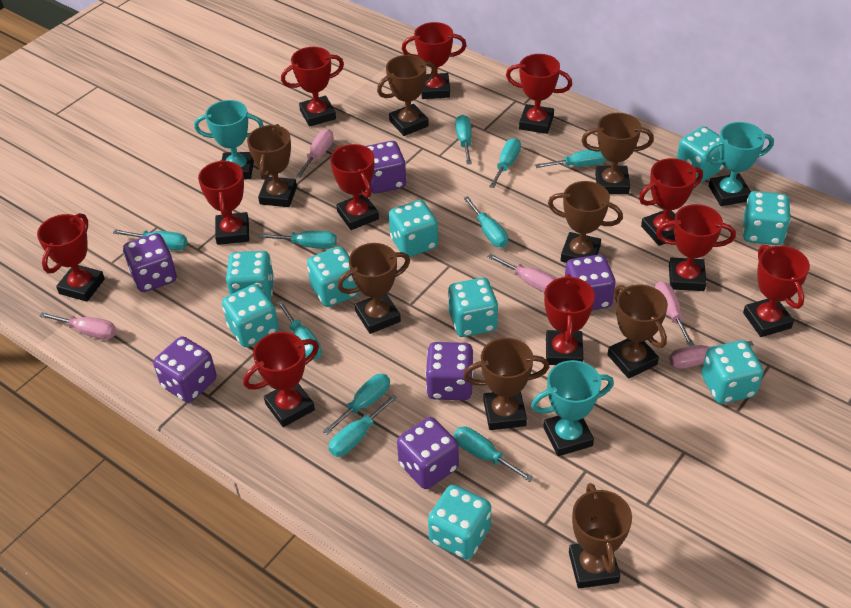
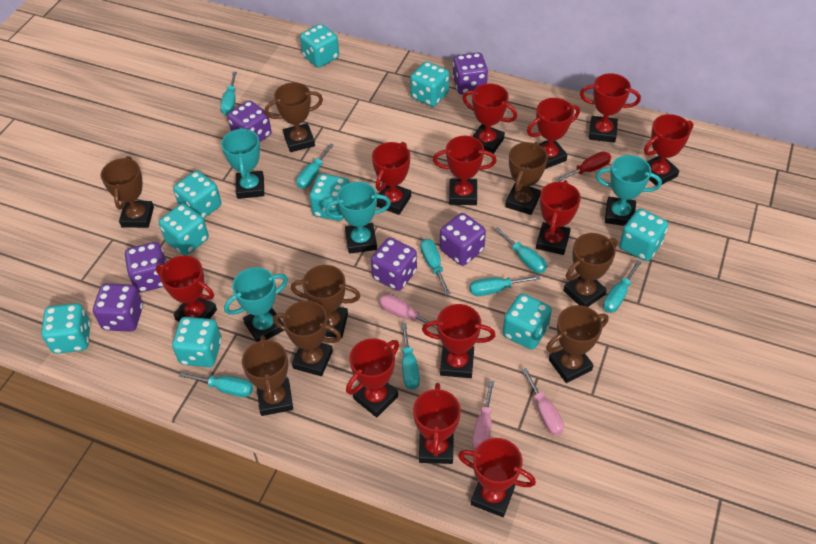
pink screwdriver: 5 -> 3
red screwdriver: 0 -> 1
red trophy: 11 -> 12
turquoise screwdriver: 10 -> 8
turquoise trophy: 3 -> 4

